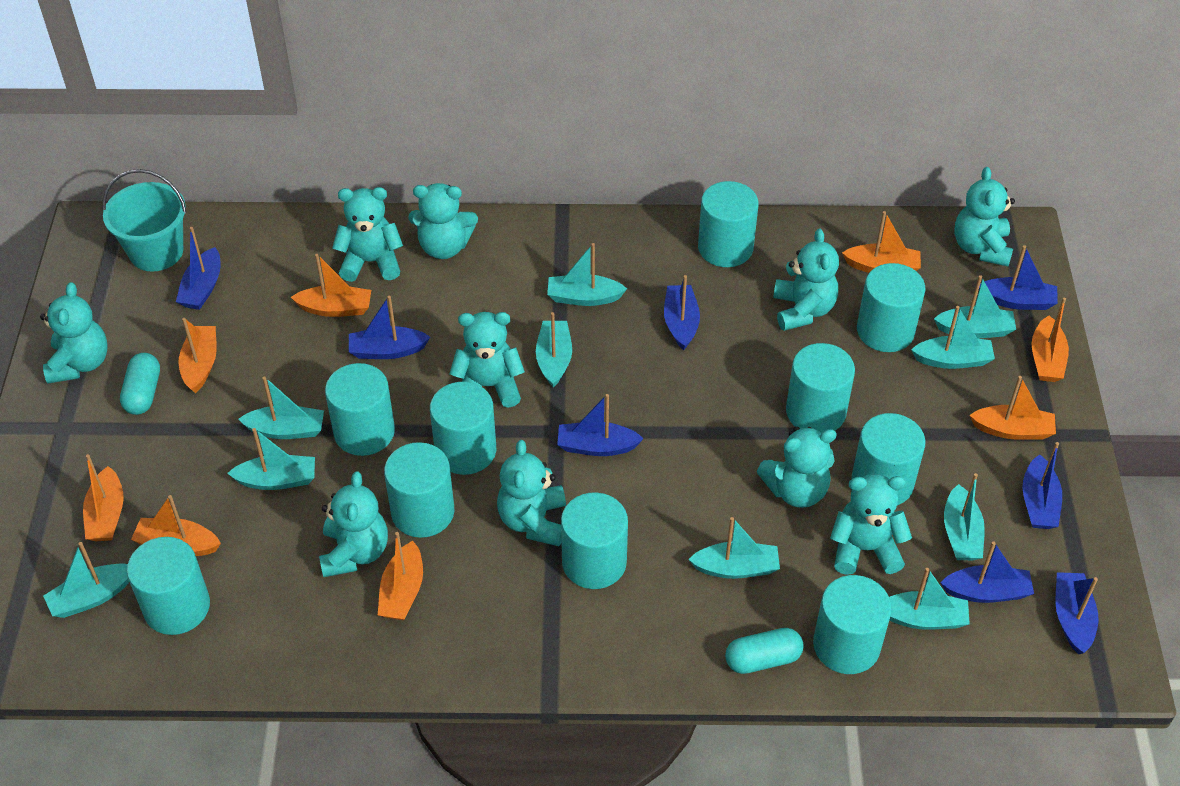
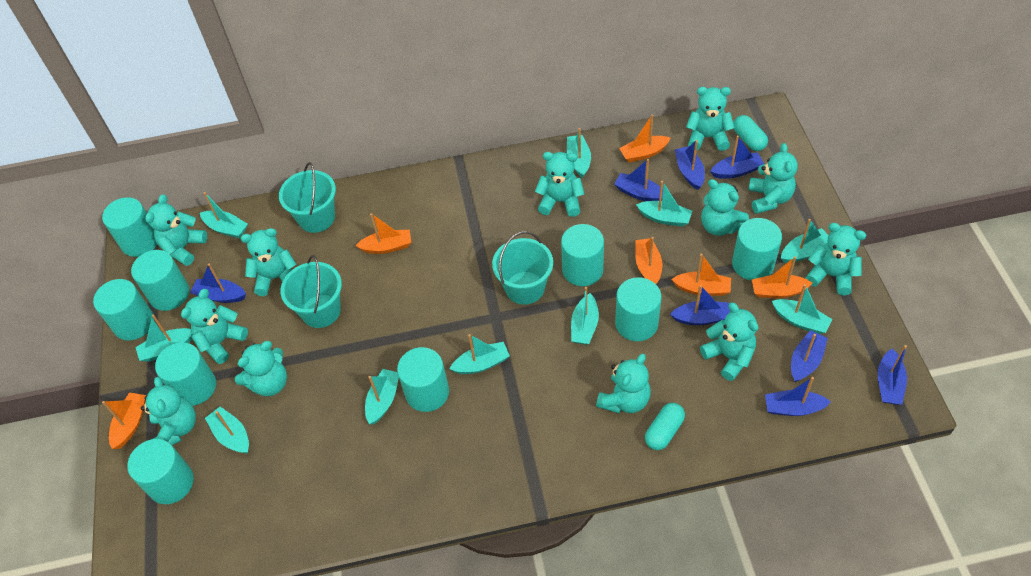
orange boat: 8 -> 6
turquoise bucket: 1 -> 3
turquoise cylinder: 10 -> 9
turquoise teddy bear: 10 -> 12

